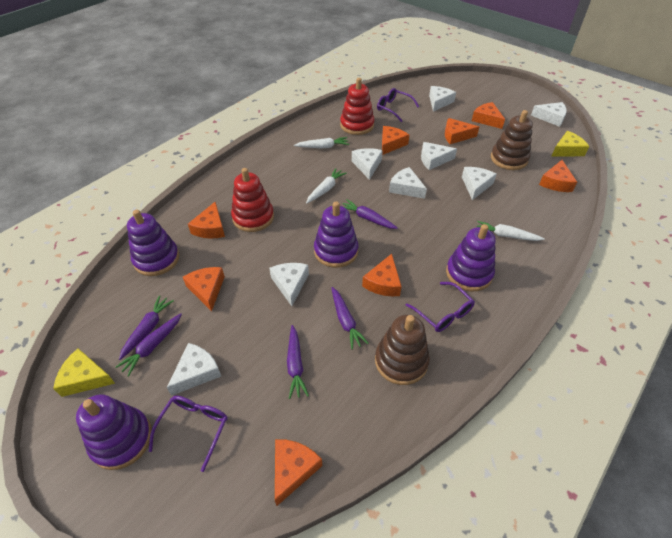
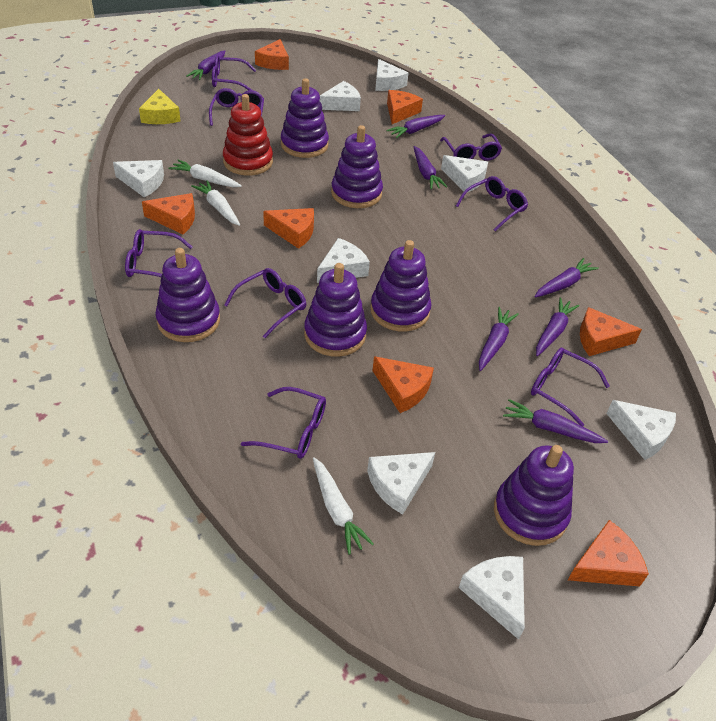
brown stacking toy: 2 -> 0
orange cheese: 8 -> 7
purple carrot: 5 -> 7
purple glasses: 3 -> 8
purple stacking toy: 4 -> 6
red stacking toy: 2 -> 1
yellow cheese: 2 -> 1

